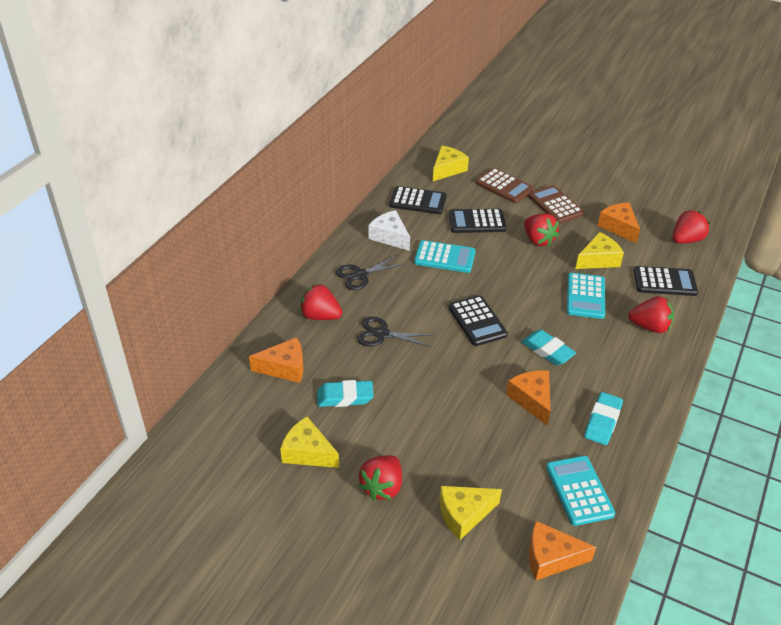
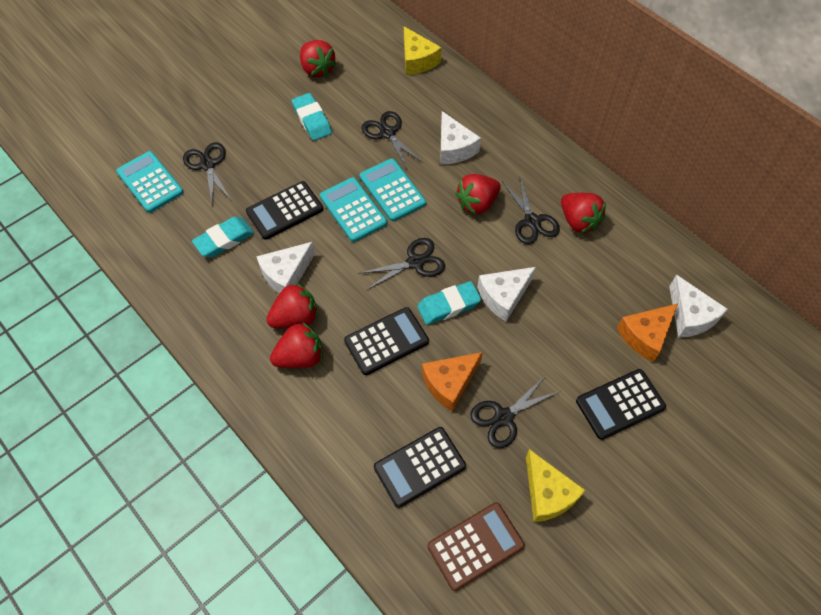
black scissors: 2 -> 5
brown calculator: 2 -> 1
orange cheese: 4 -> 2
white cheese: 1 -> 4
yellow cheese: 4 -> 2

